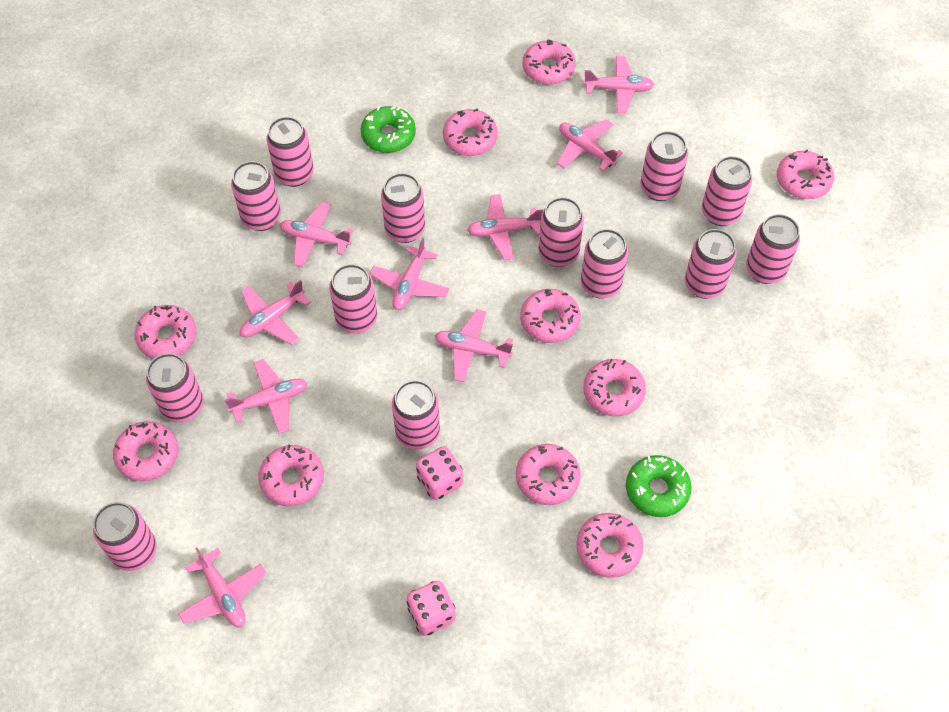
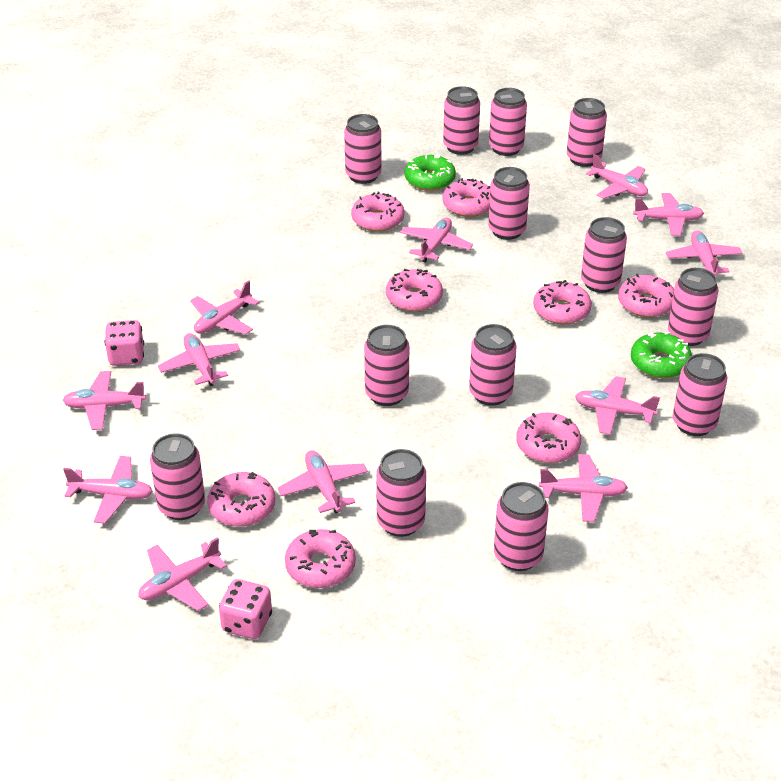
pink donut: 10 -> 8
pink plane: 9 -> 12

